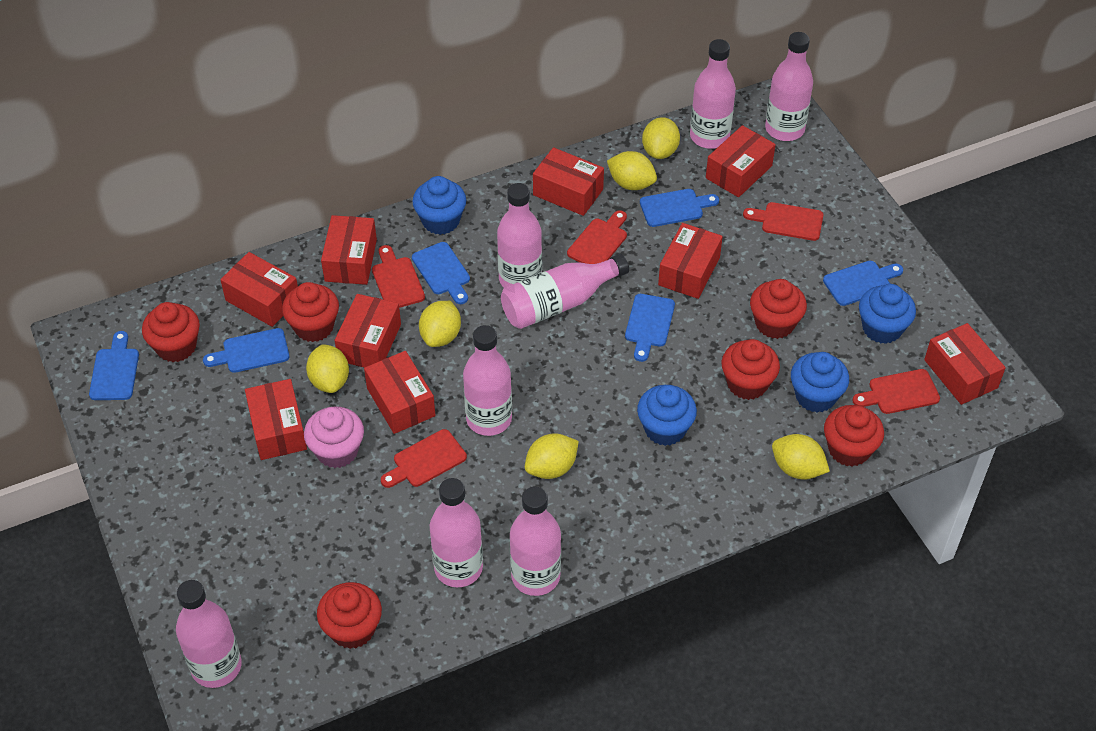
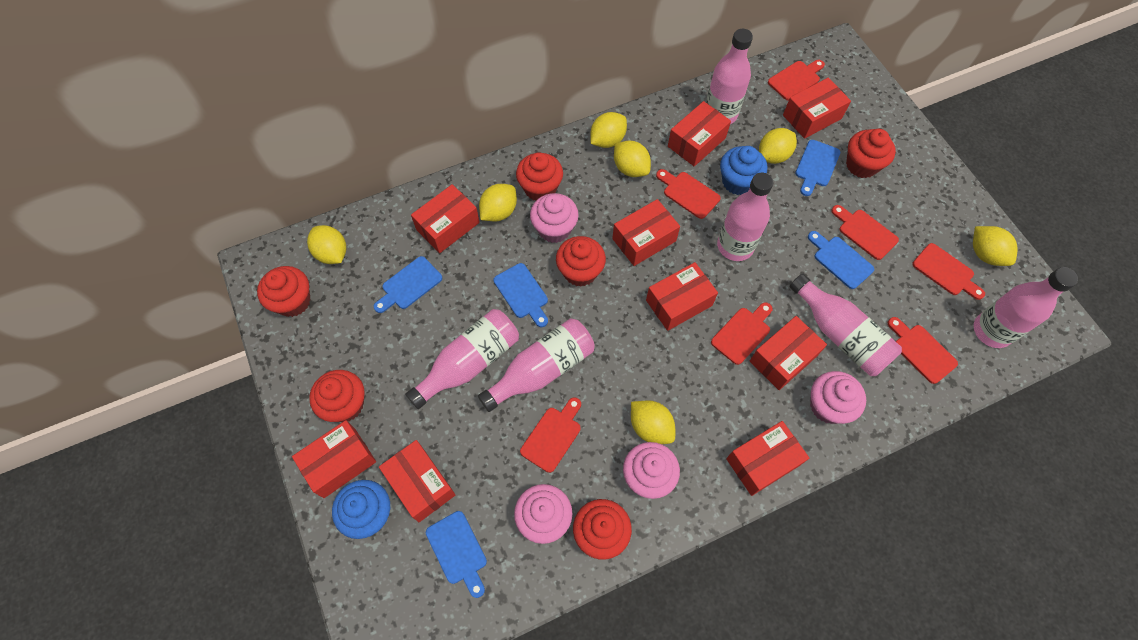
blue cupcake: 4 -> 2
blue cutting board: 6 -> 5
pink bottle: 8 -> 6
pink cupcake: 1 -> 4
red cutting board: 5 -> 7
yellow lemon: 6 -> 7

